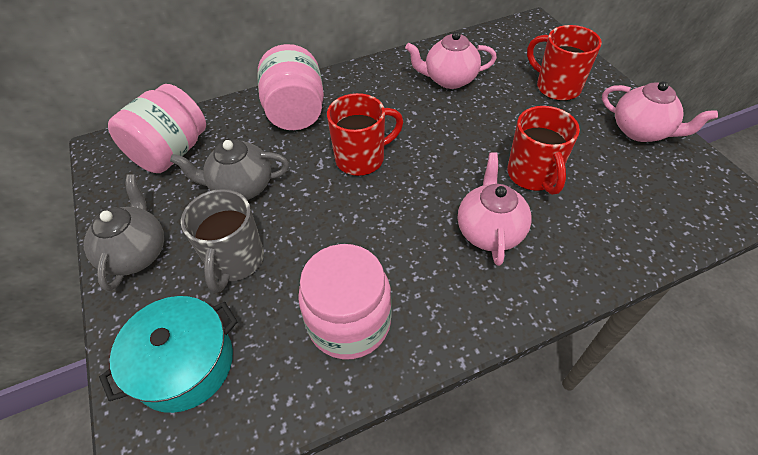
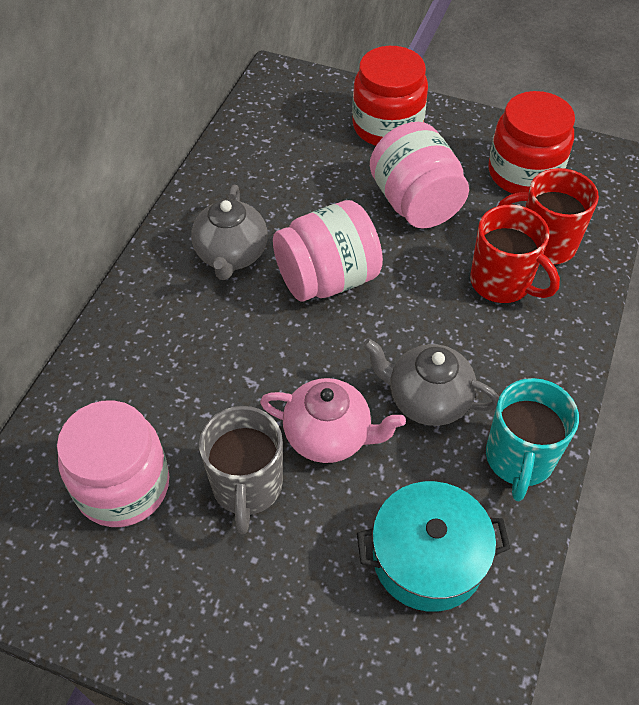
pink teapot: 3 -> 1
red jar: 0 -> 2
red mug: 3 -> 2
turquoise mug: 0 -> 1

